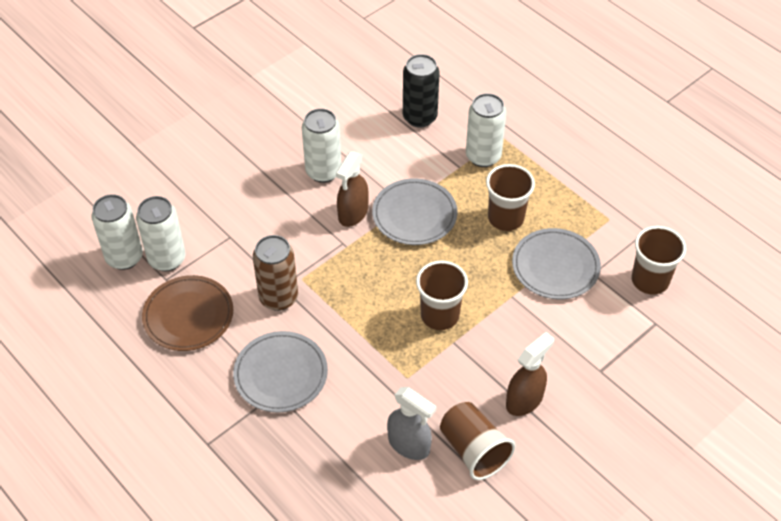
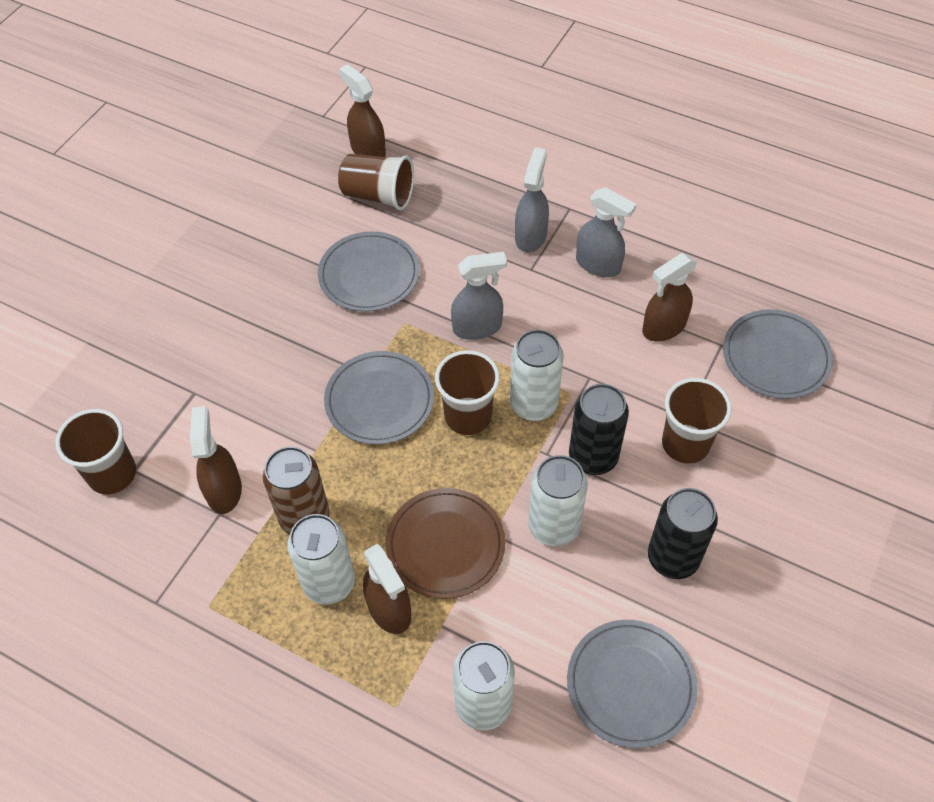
black can: 1 -> 2
brown spray bottle: 2 -> 4
grey plate: 3 -> 4
grey spray bottle: 1 -> 3

